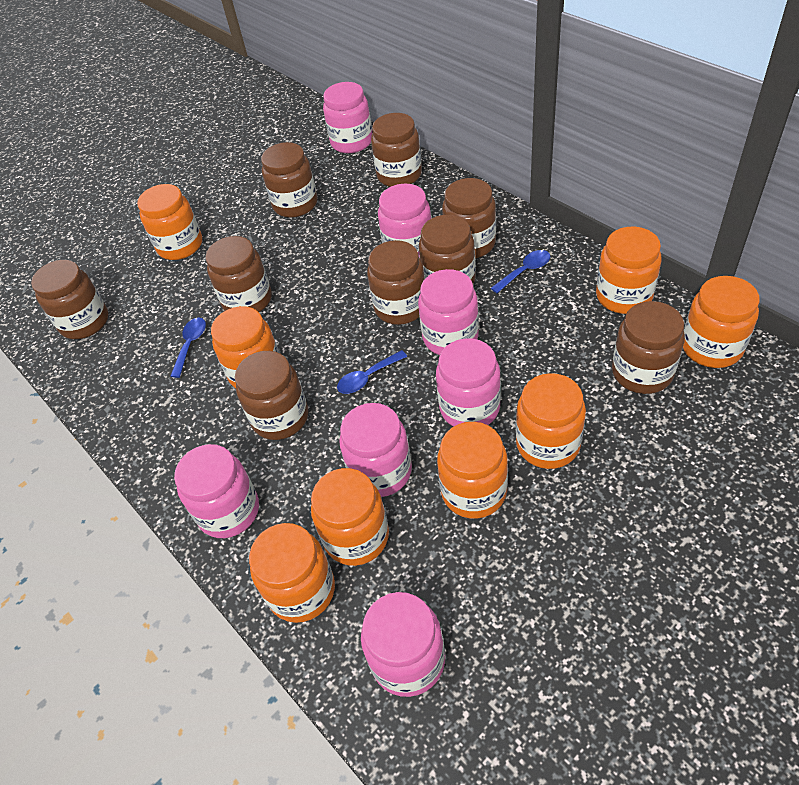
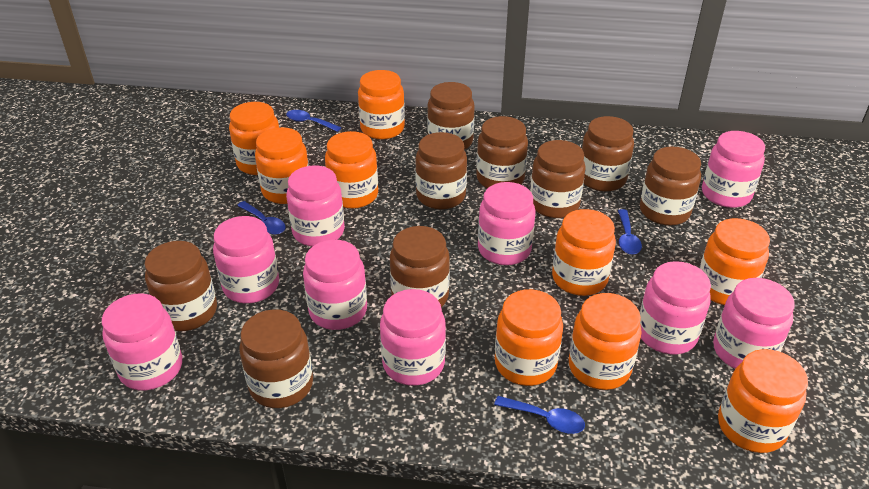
blue spoon: 3 -> 4
orange jar: 8 -> 9
pink jar: 7 -> 9

